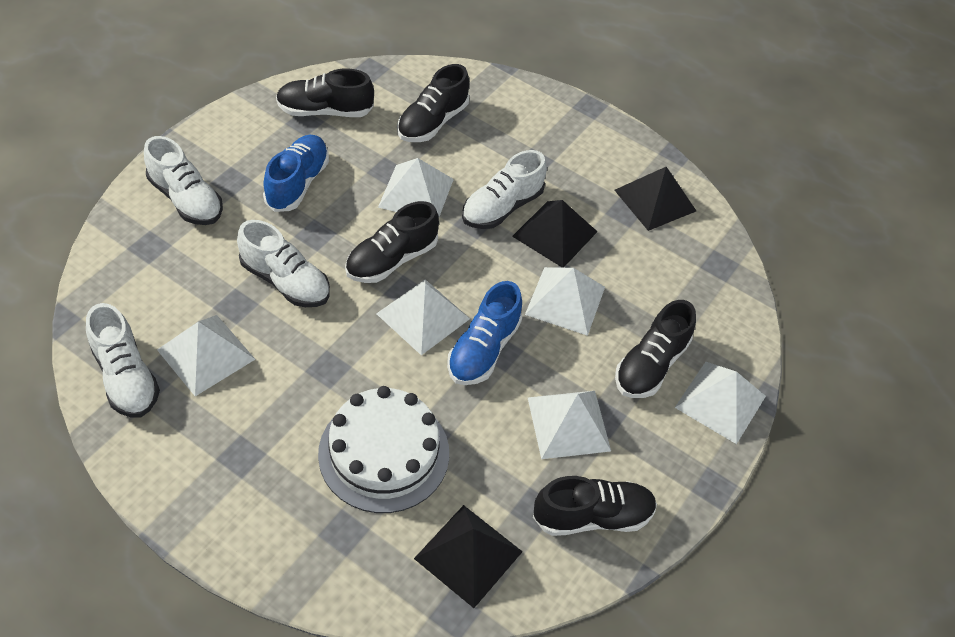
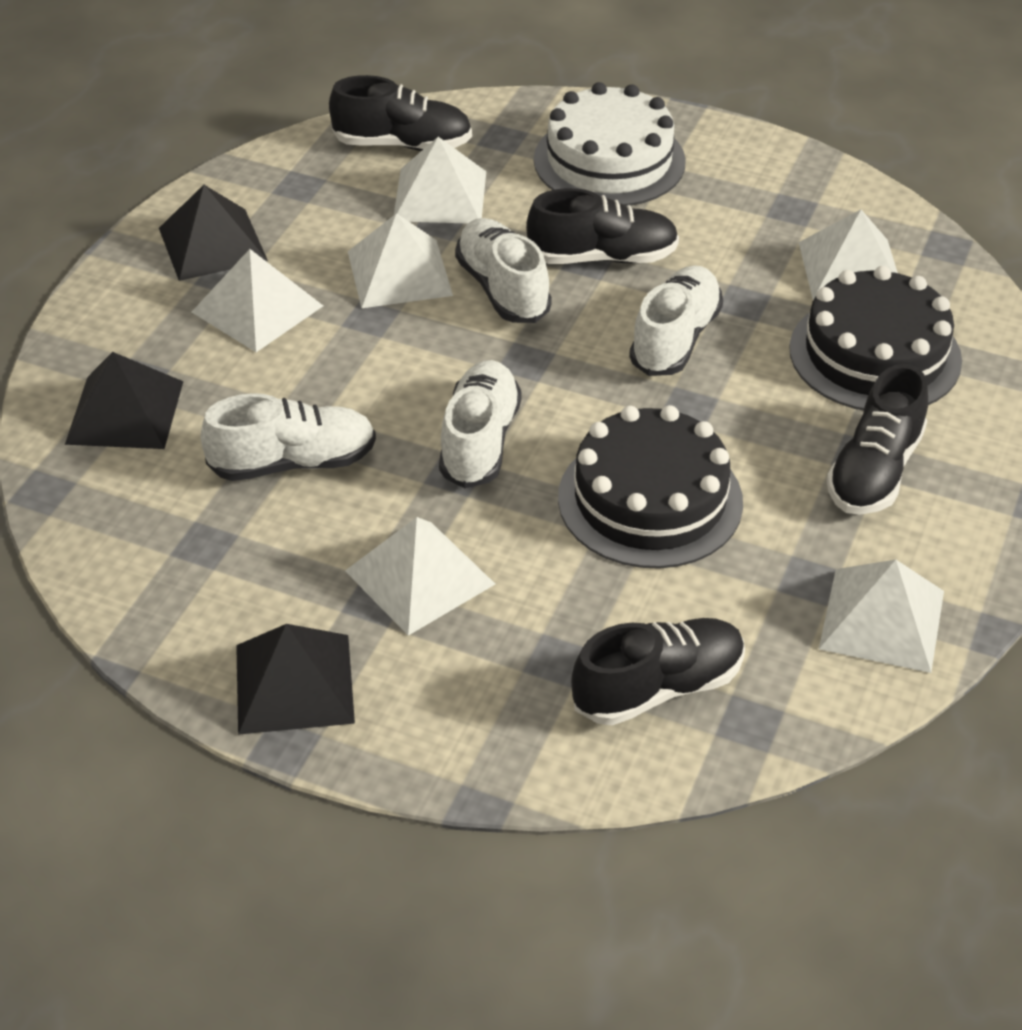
black cake: 0 -> 2
black shoe: 5 -> 4
blue shoe: 2 -> 0

